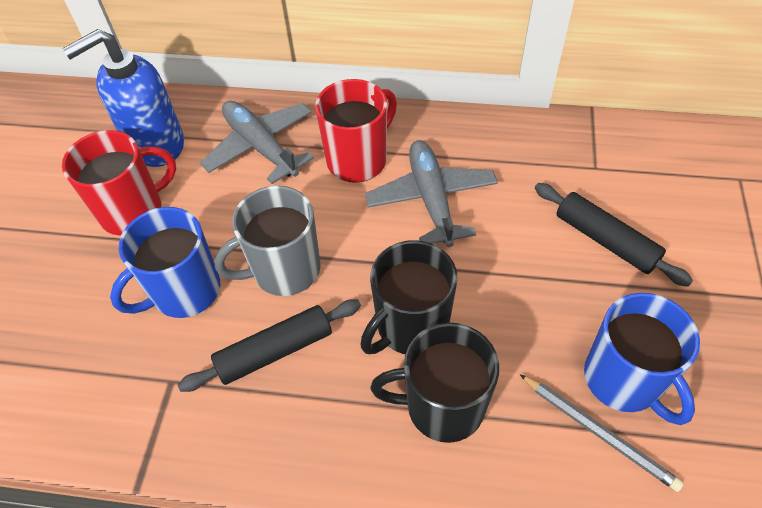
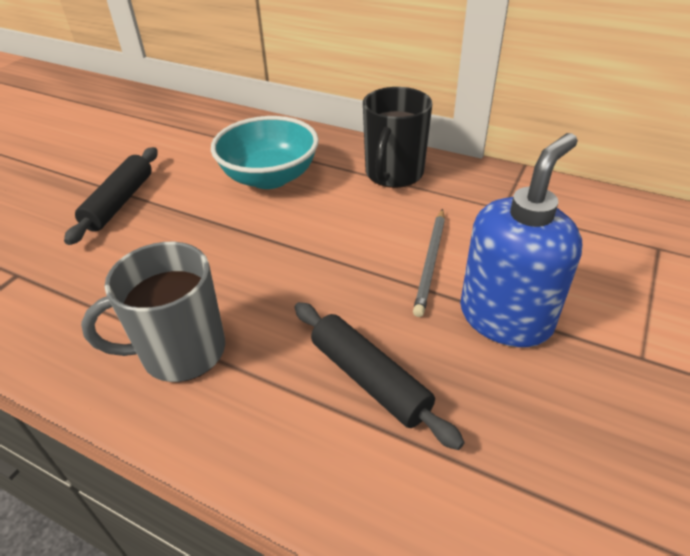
black mug: 2 -> 1
blue mug: 2 -> 0
grey plane: 2 -> 0
red mug: 2 -> 0
turquoise bowl: 0 -> 1

